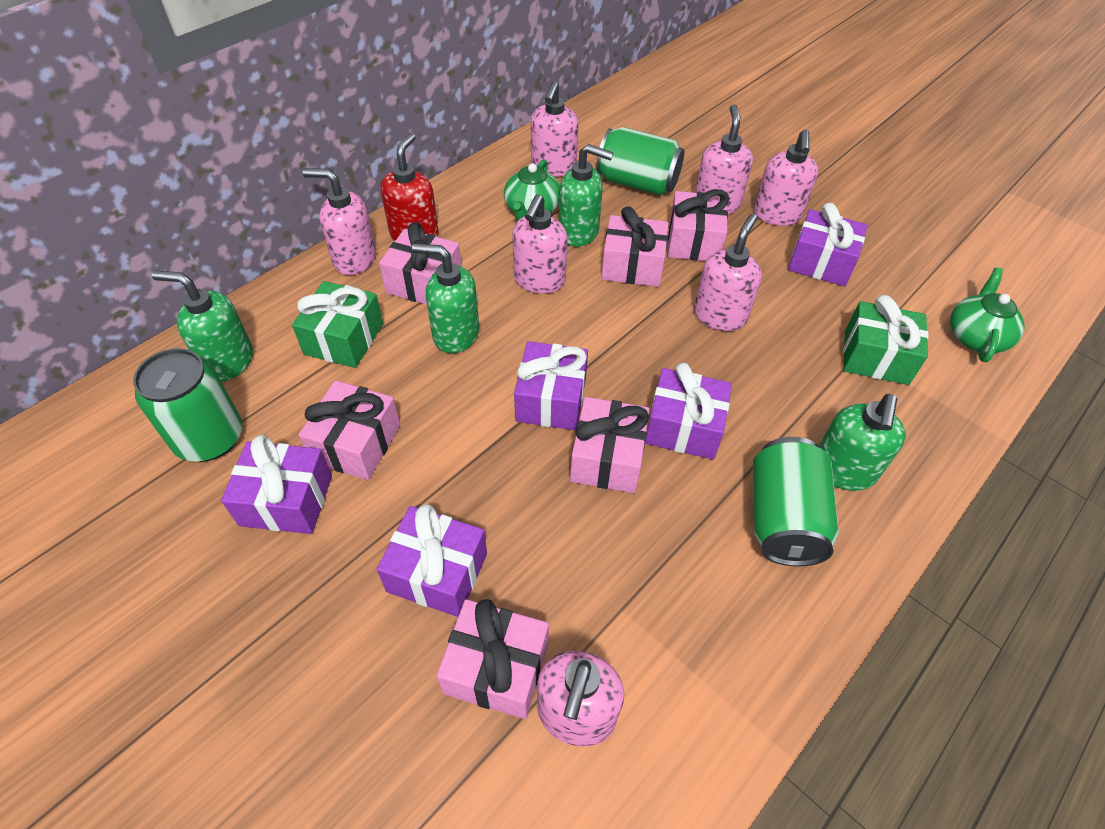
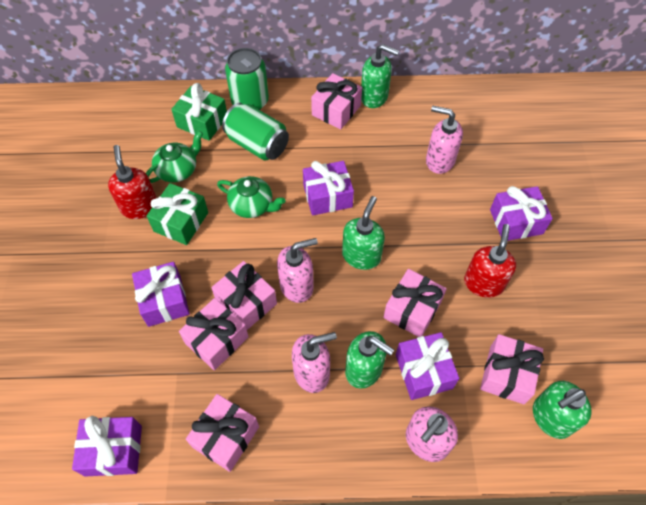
green can: 3 -> 2
pink soap dispenser: 7 -> 4
red soap dispenser: 1 -> 2

